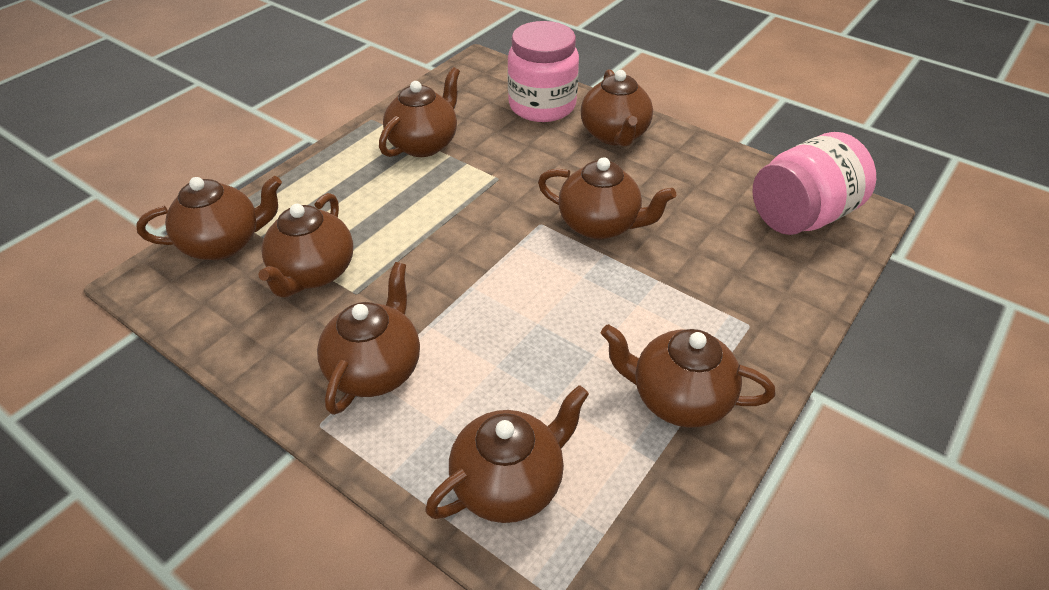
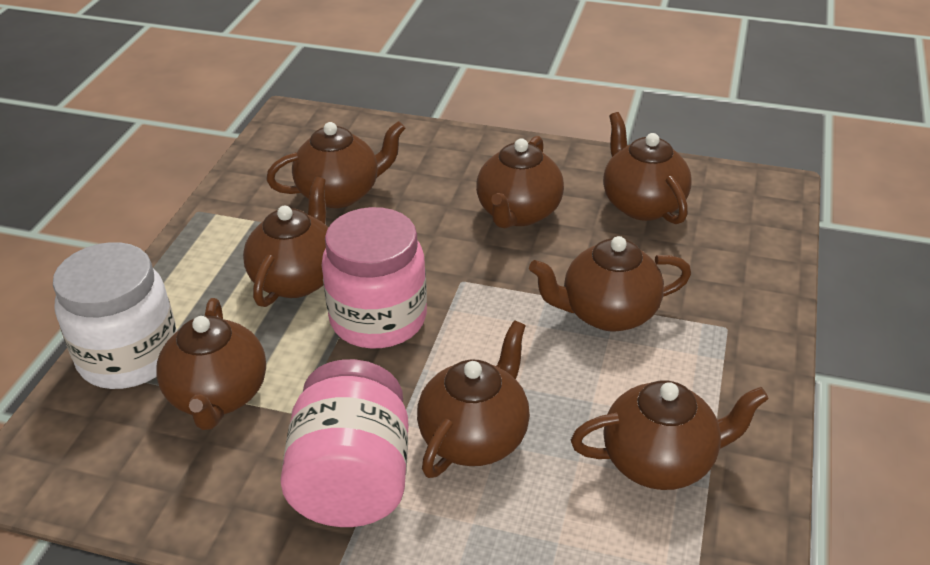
white jar: 0 -> 1

